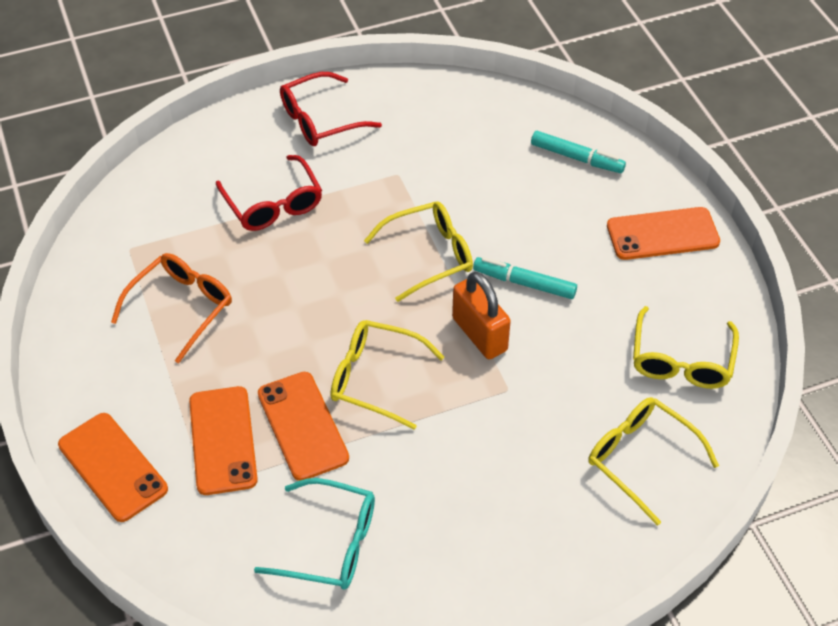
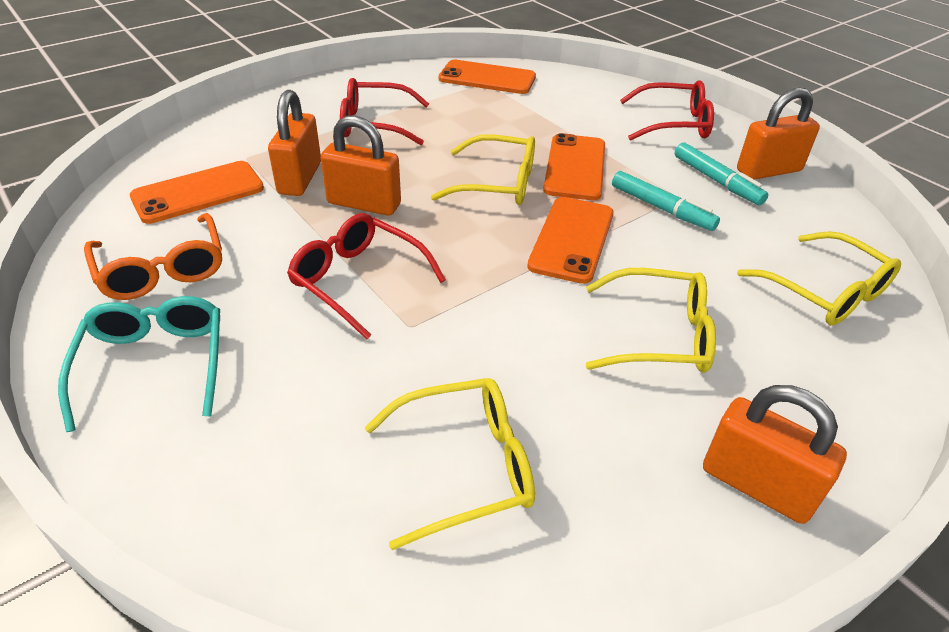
orange padlock: 1 -> 4
red glasses: 2 -> 3

